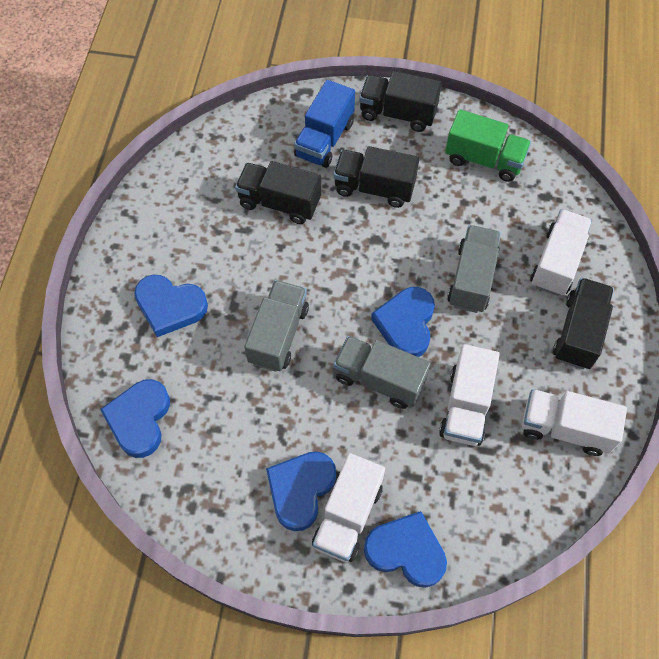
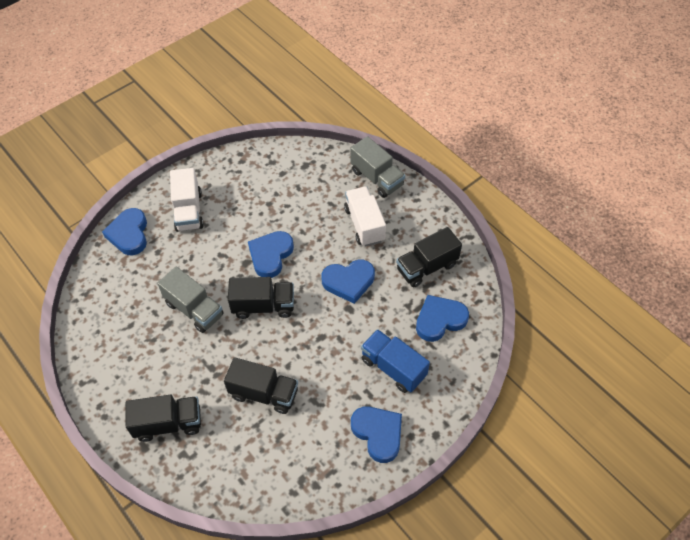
green truck: 1 -> 0
grey truck: 3 -> 2
white truck: 4 -> 2

